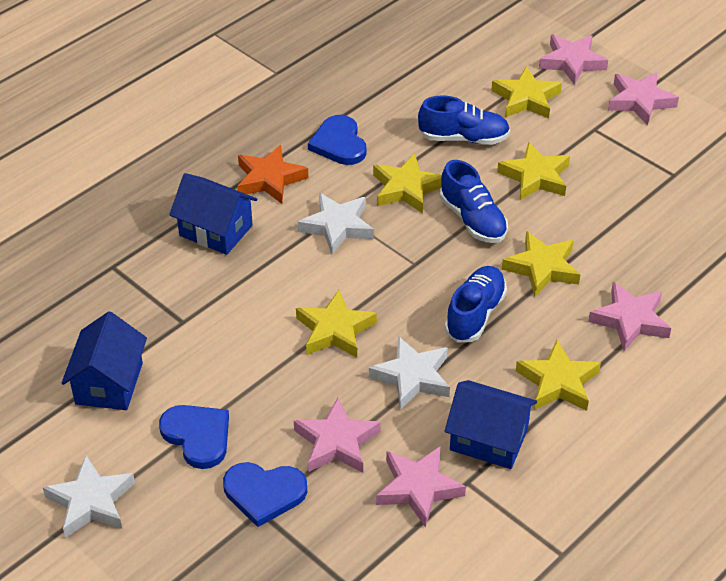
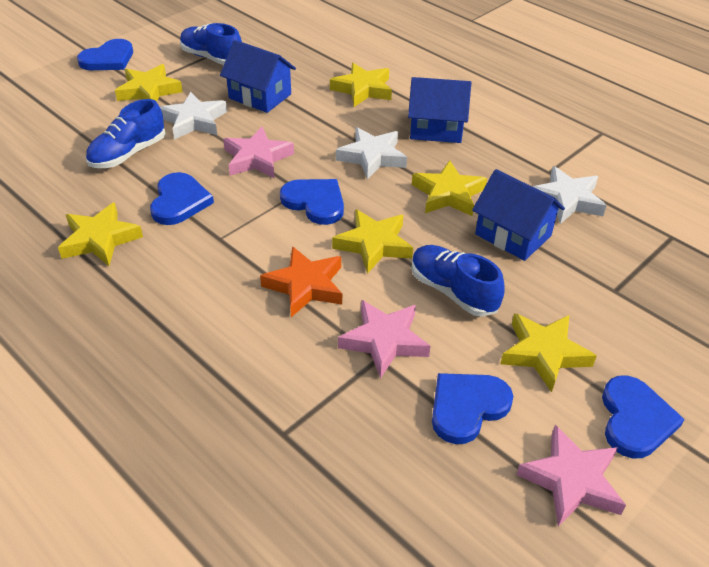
blue heart: 3 -> 5
pink star: 5 -> 3

